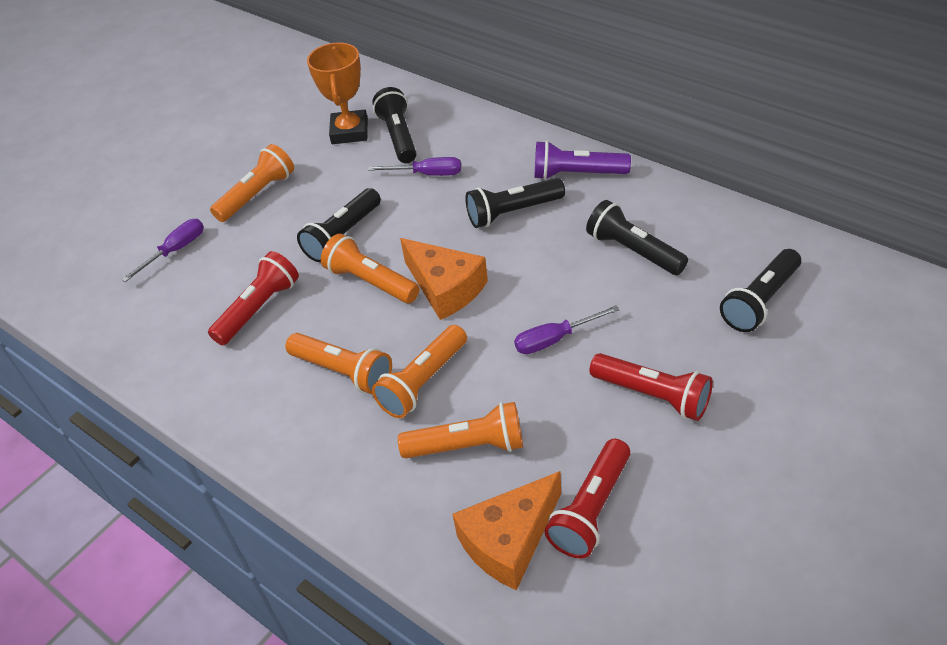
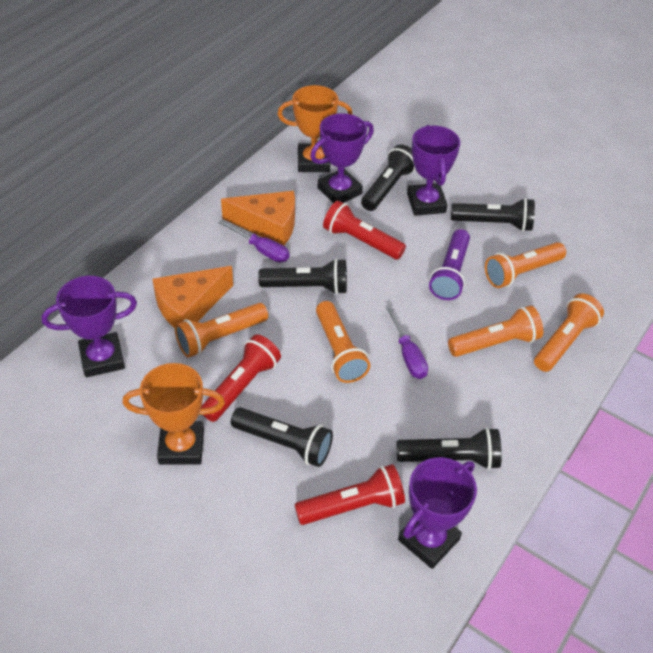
orange trophy: 1 -> 2
purple screwdriver: 3 -> 2
purple trophy: 0 -> 4

